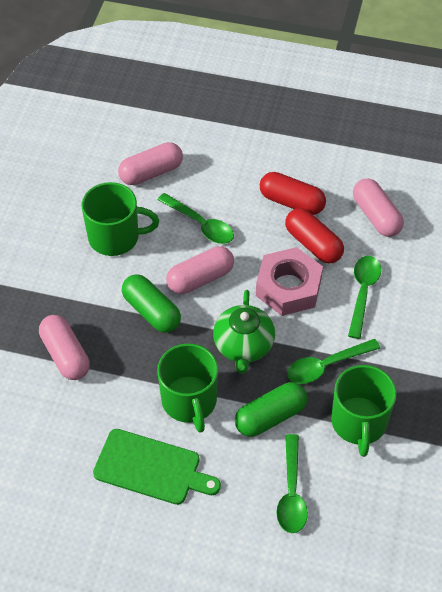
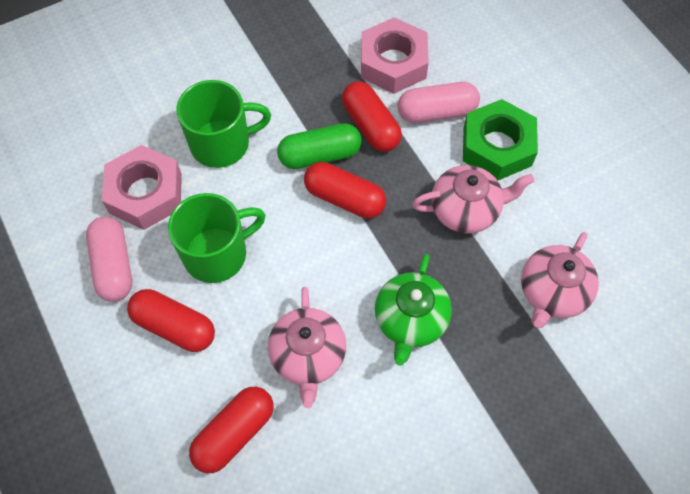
green capsule: 2 -> 1
green cutting board: 1 -> 0
green mug: 3 -> 2
green nut: 0 -> 1
green spoon: 4 -> 0
pink capsule: 4 -> 2
pink nut: 1 -> 2
pink teapot: 0 -> 3
red capsule: 2 -> 4

